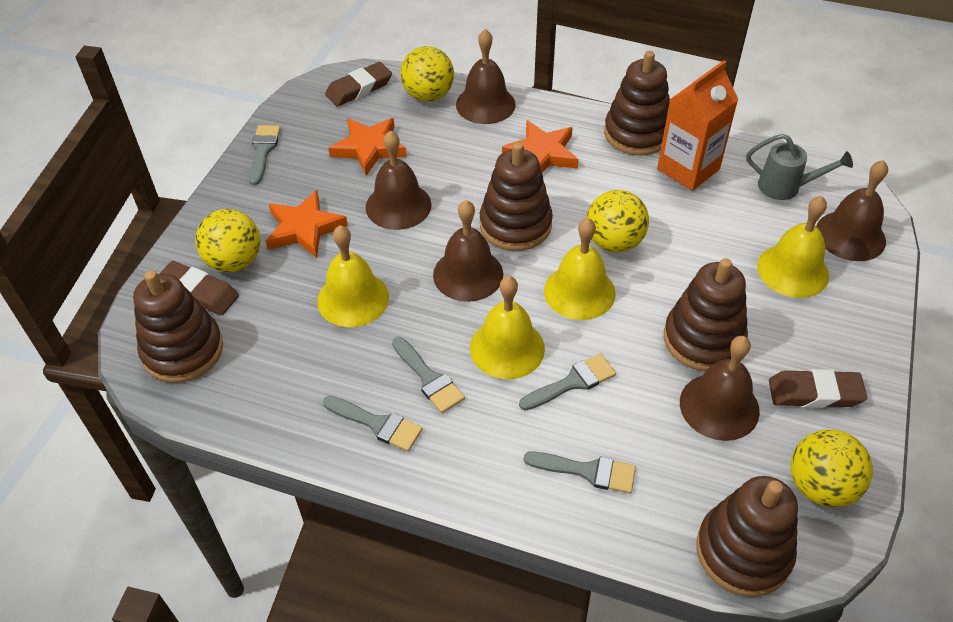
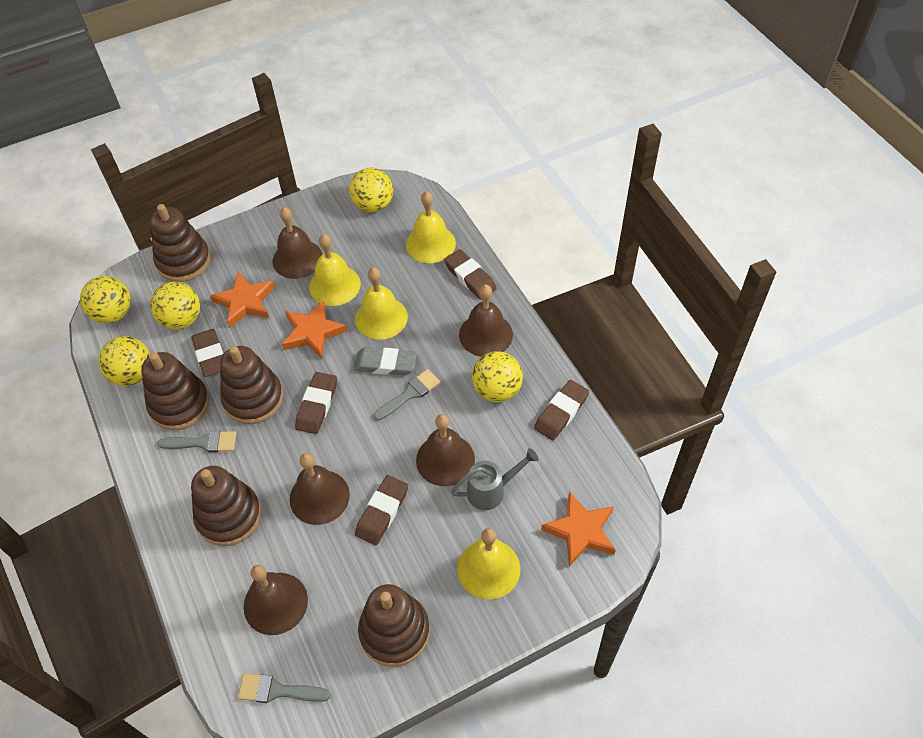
brown eraser: 3 -> 5
grey brush: 5 -> 3
grey eraser: 0 -> 1
orange carton: 1 -> 0
yellow ball: 4 -> 5

